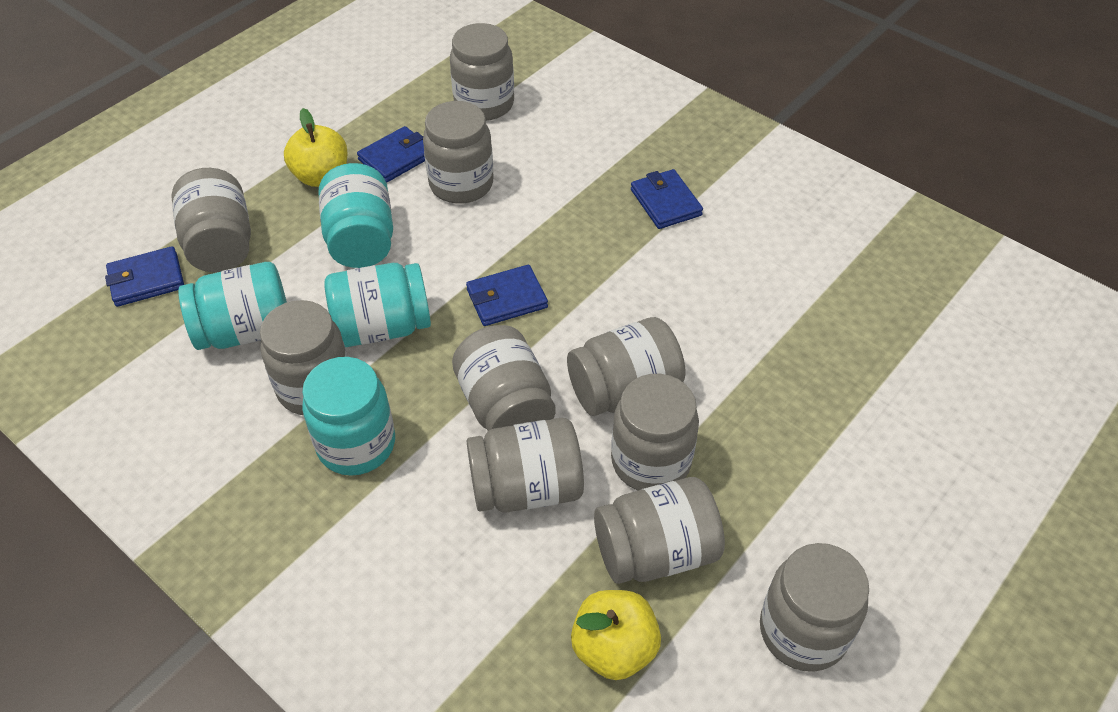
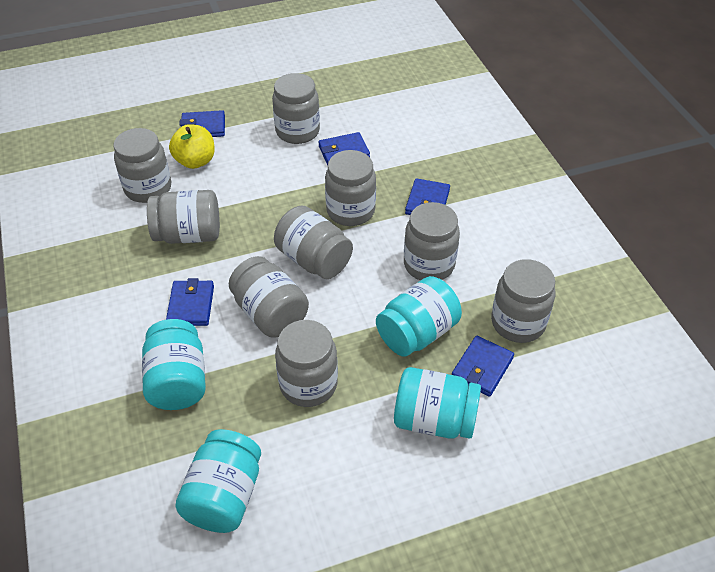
blue wallet: 4 -> 5
grey jar: 10 -> 9
yellow apple: 2 -> 1

